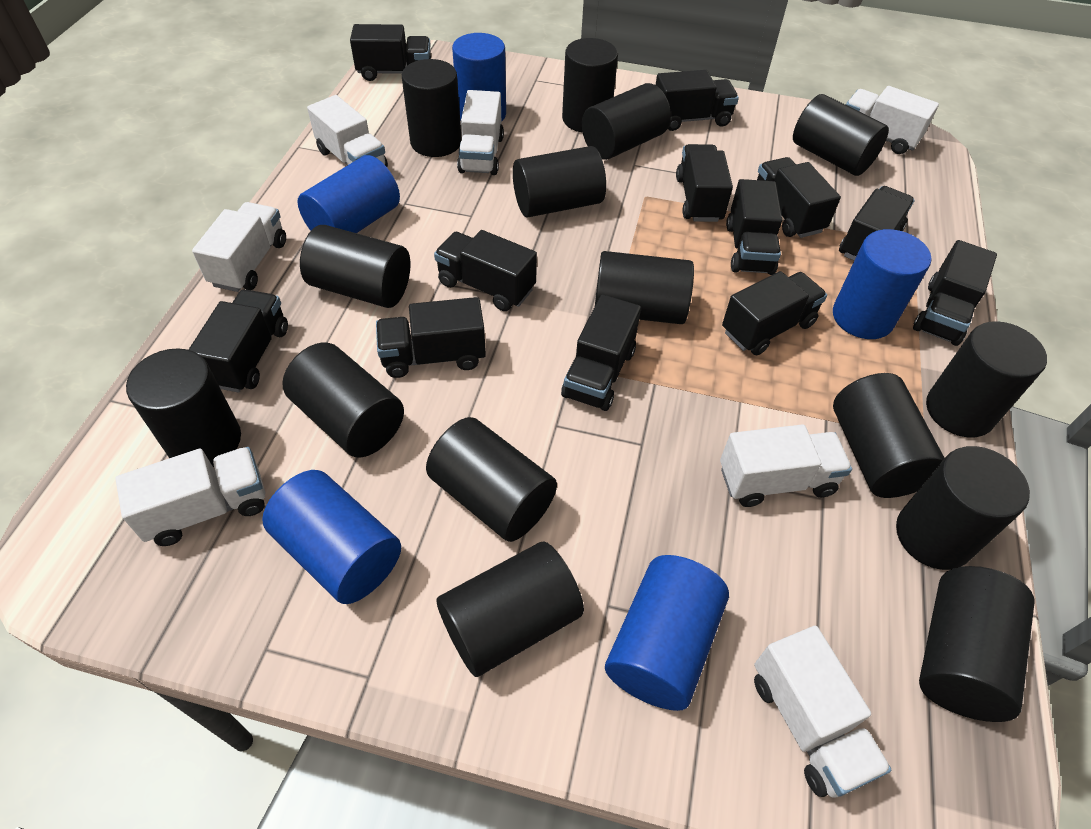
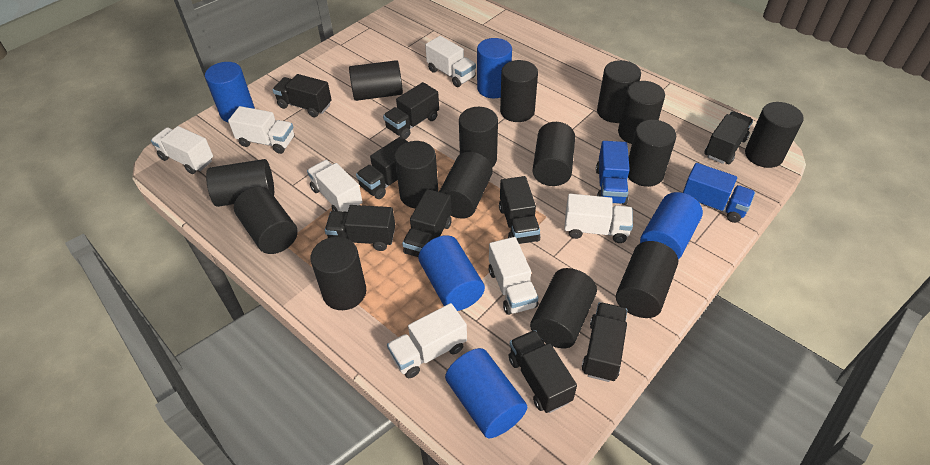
black truck: 12 -> 9
blue truck: 0 -> 2

